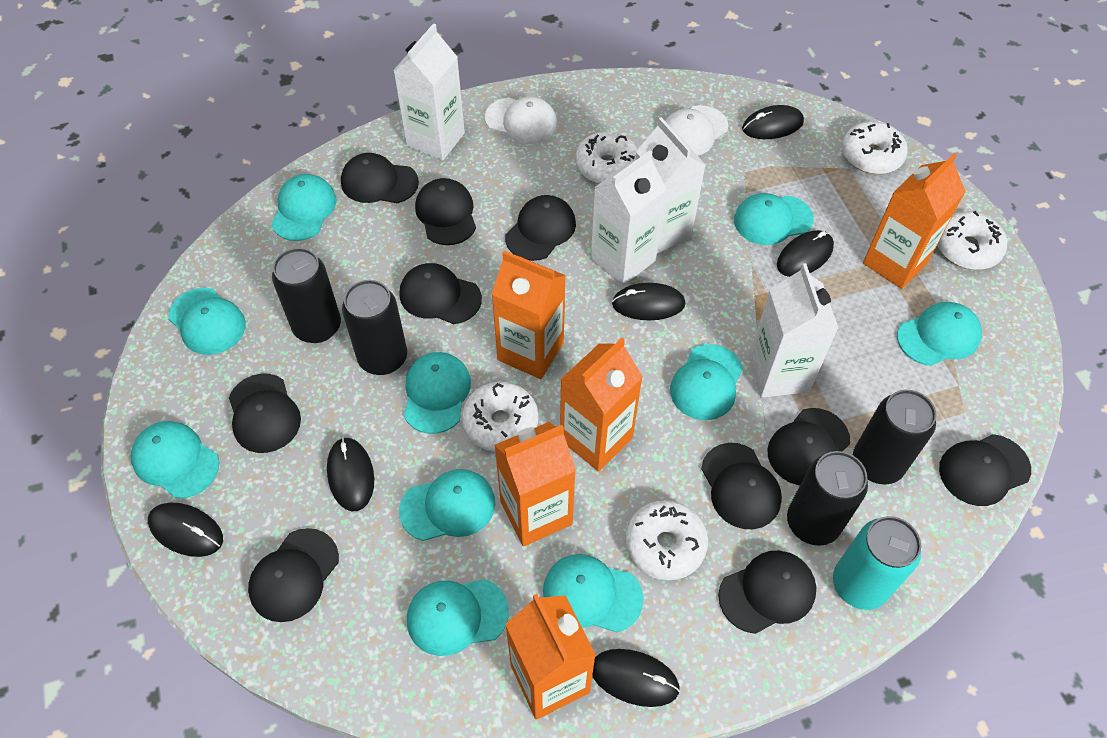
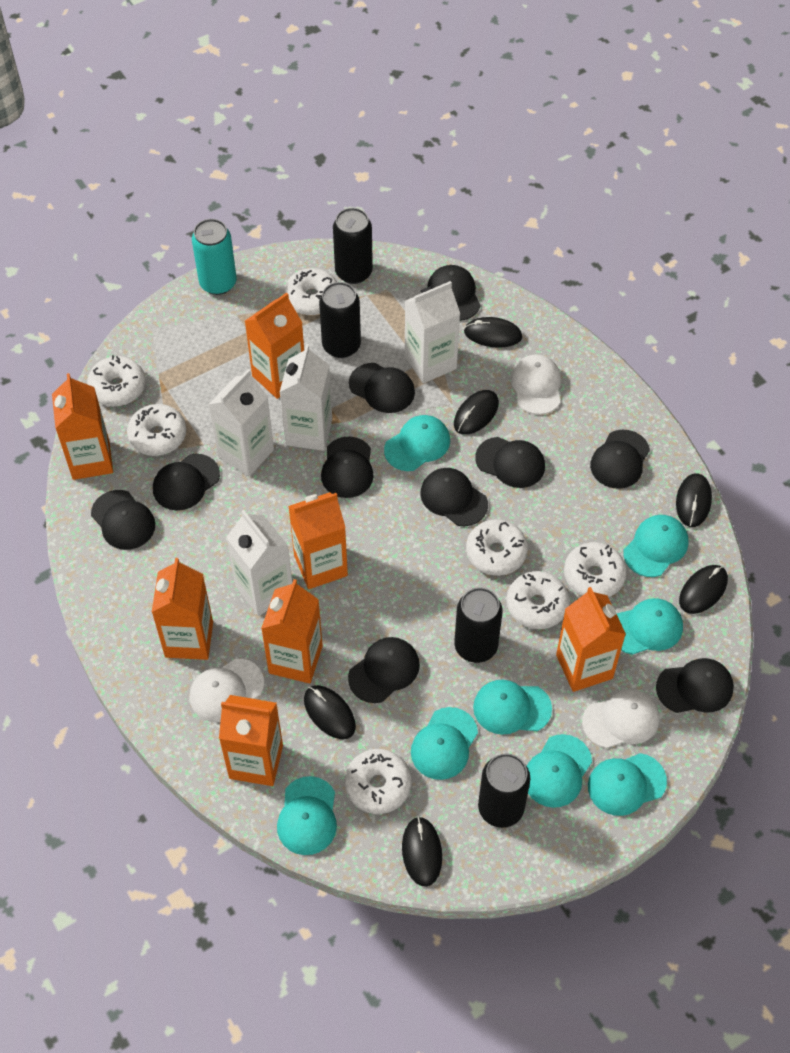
orange carton: 5 -> 7
turquoise cap: 10 -> 8
white cap: 2 -> 3
white donut: 5 -> 7

